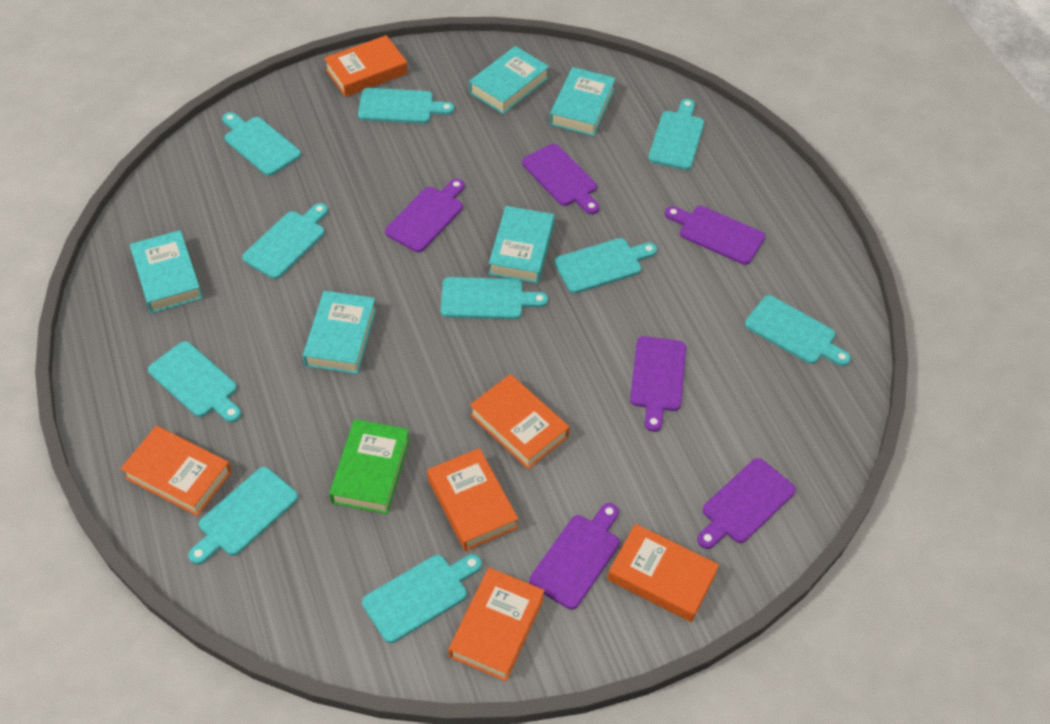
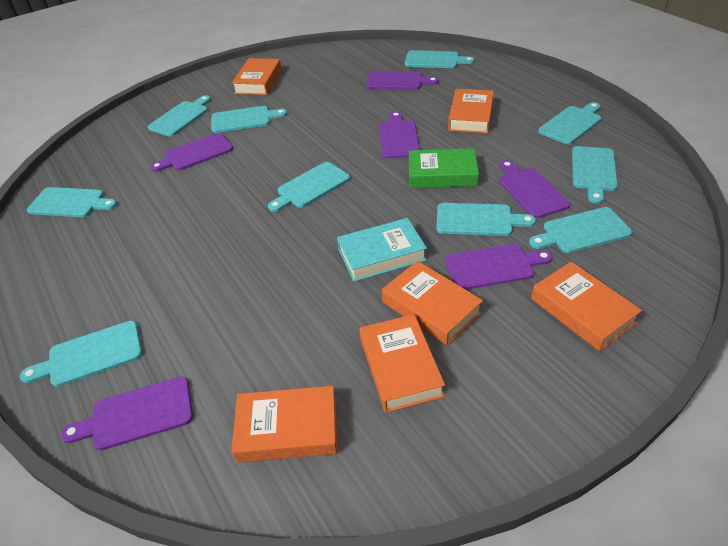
turquoise book: 5 -> 1

